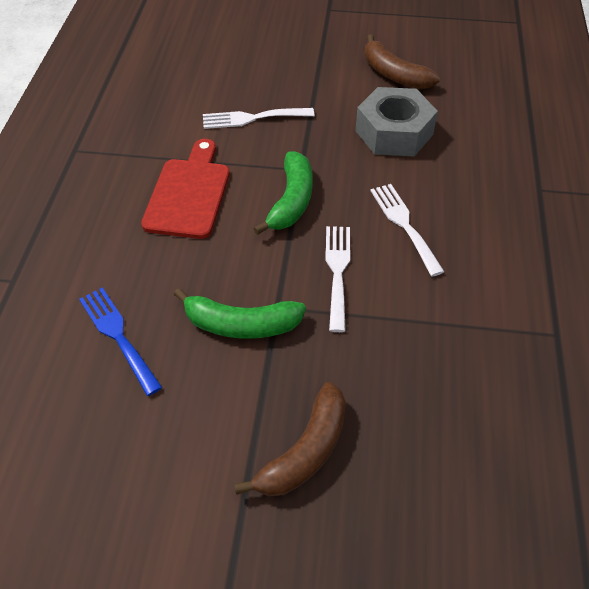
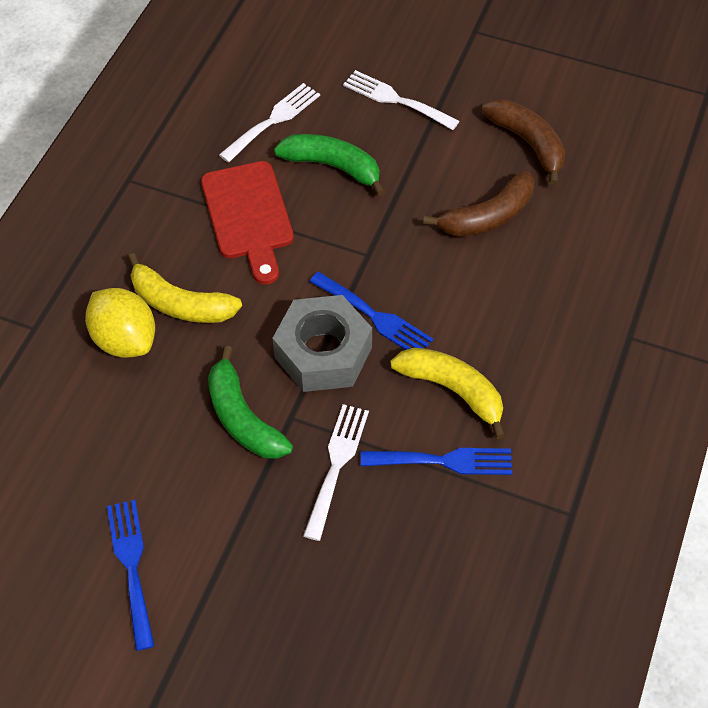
blue fork: 1 -> 3
yellow banana: 0 -> 2
yellow lemon: 0 -> 1

